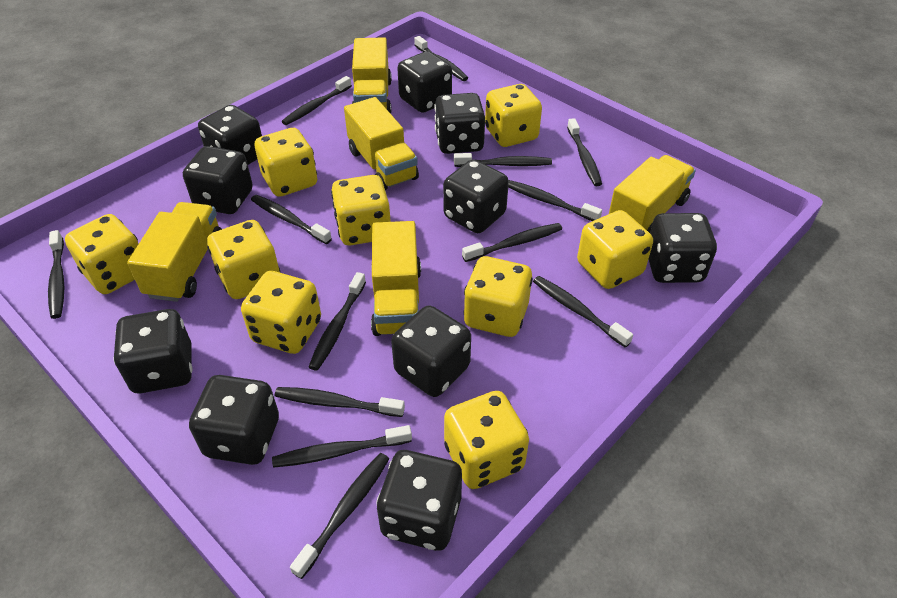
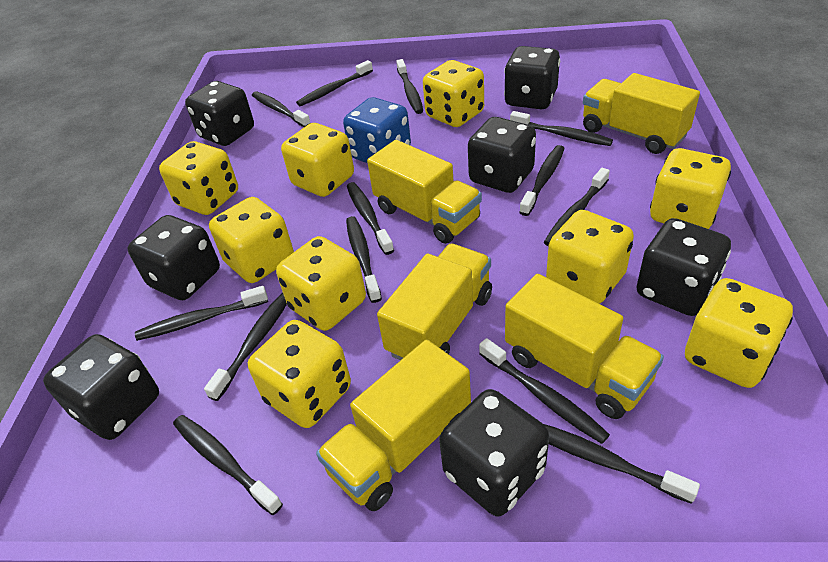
black dice: 10 -> 7
blue dice: 0 -> 1

